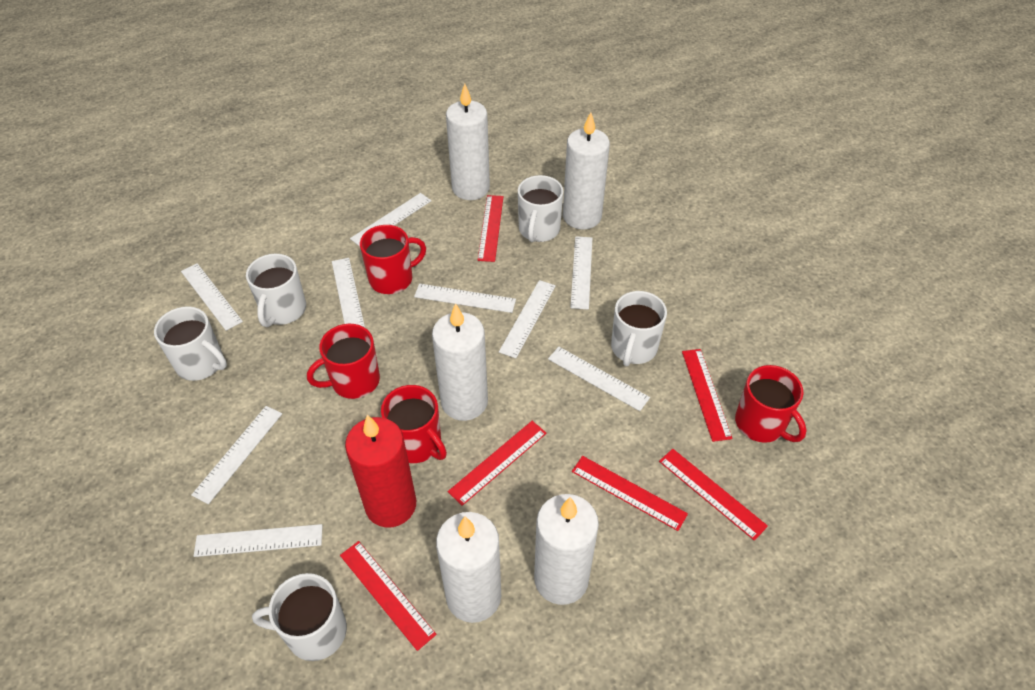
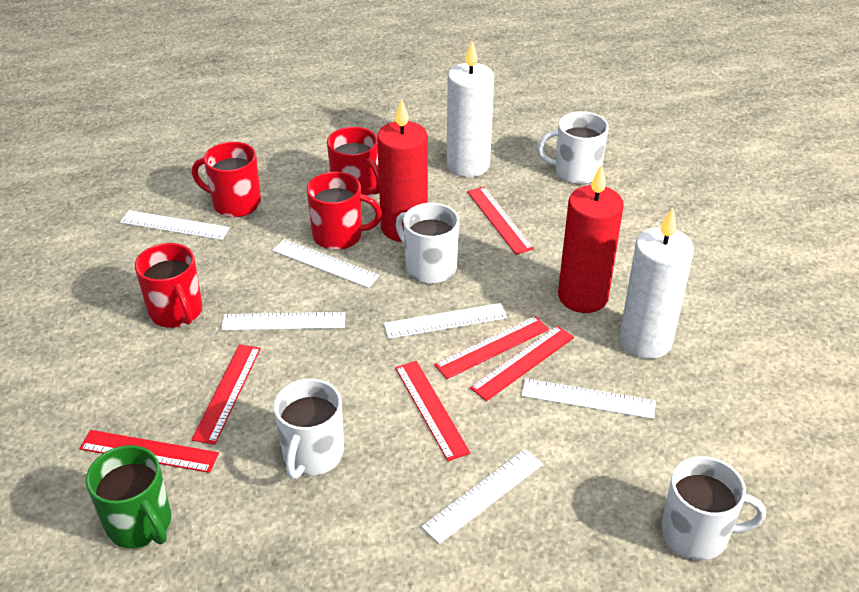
green mug: 0 -> 1
red candle: 1 -> 2
white candle: 5 -> 2
white mug: 5 -> 4
white ruler: 9 -> 6

